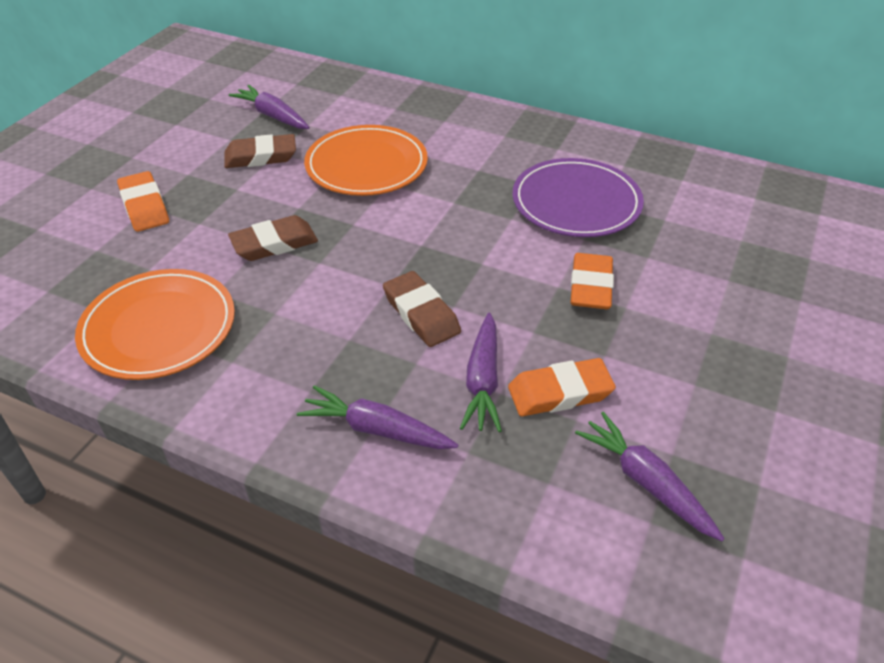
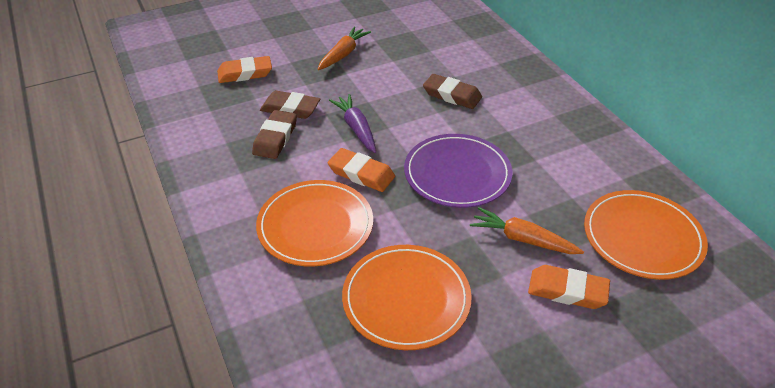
orange carrot: 0 -> 2
orange plate: 2 -> 3
purple carrot: 4 -> 1

